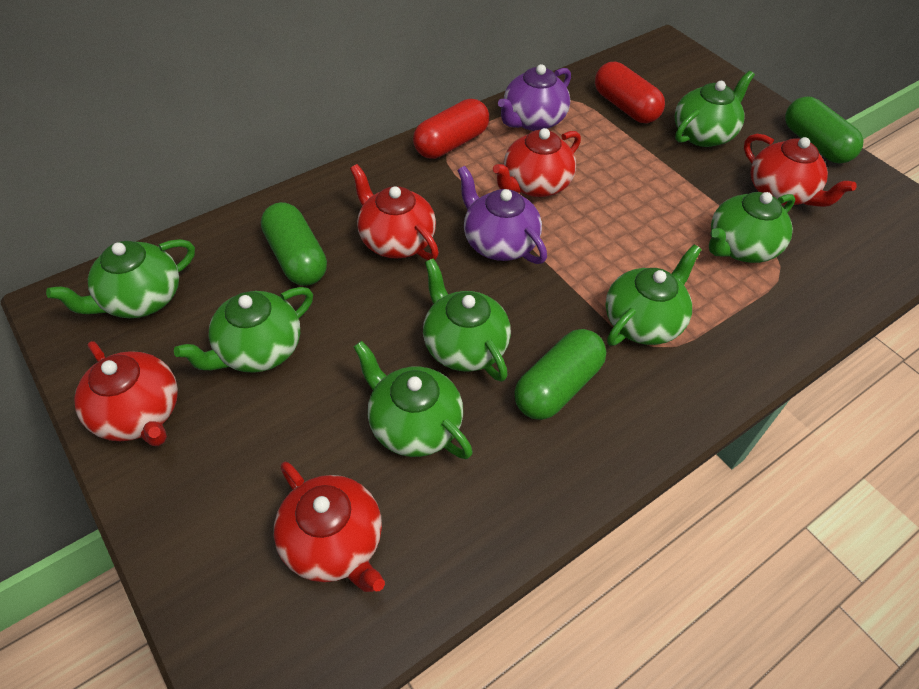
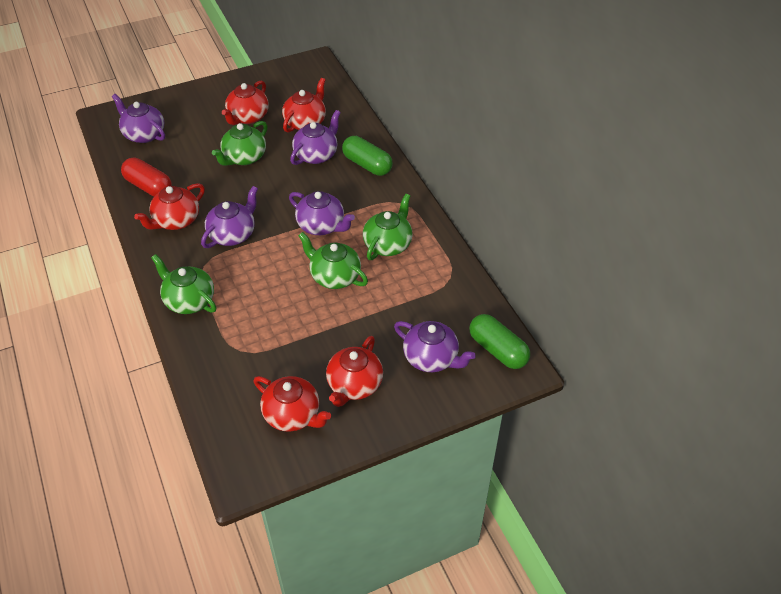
green capsule: 3 -> 2
green teapot: 7 -> 4
purple teapot: 2 -> 5
red capsule: 2 -> 1

